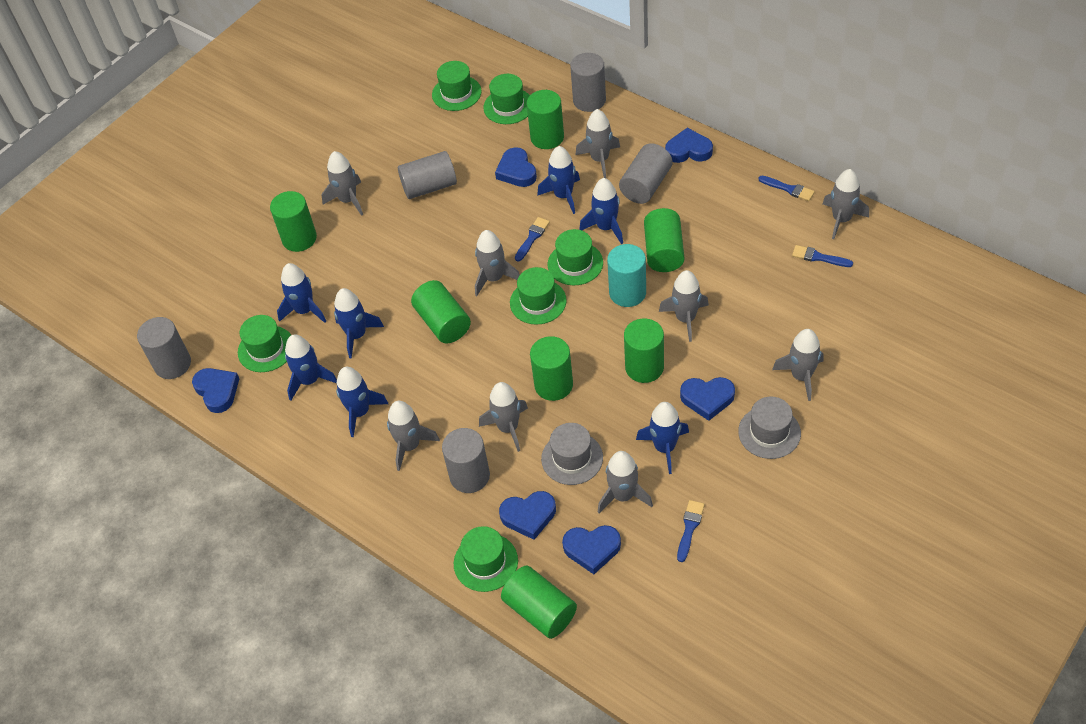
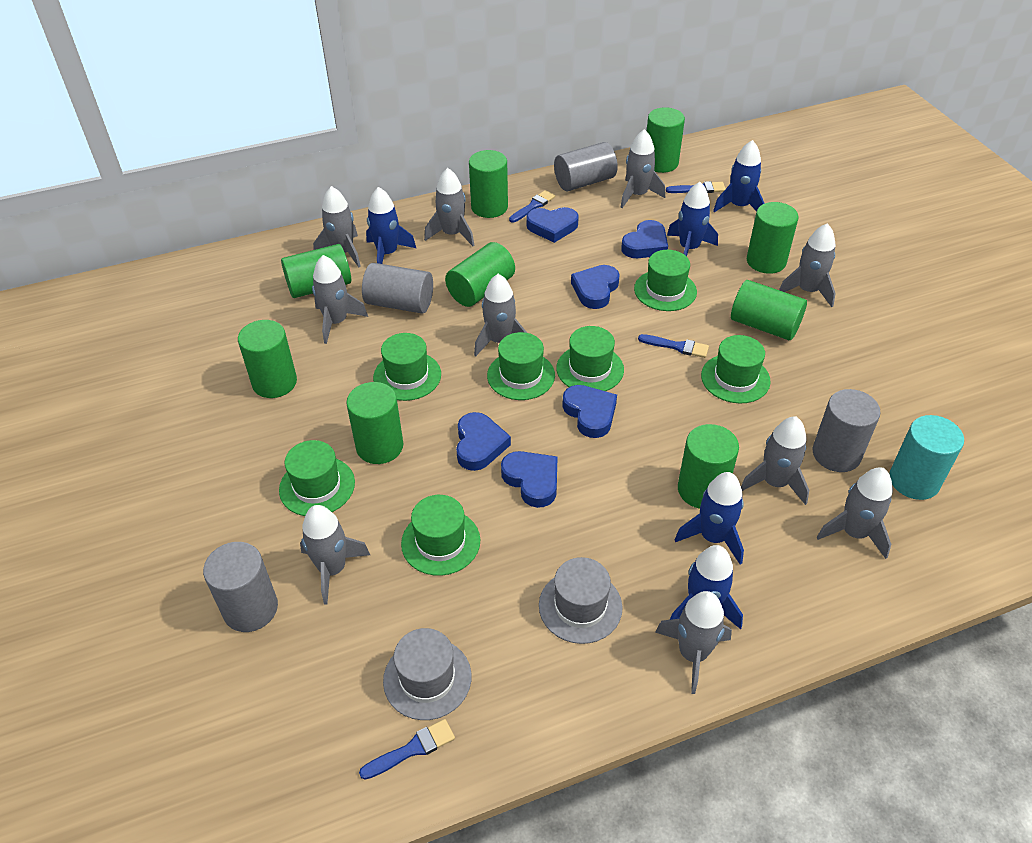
blue rocket: 7 -> 5
green cylinder: 7 -> 9
green hat: 6 -> 7
grey cylinder: 5 -> 4
grey rocket: 9 -> 10

